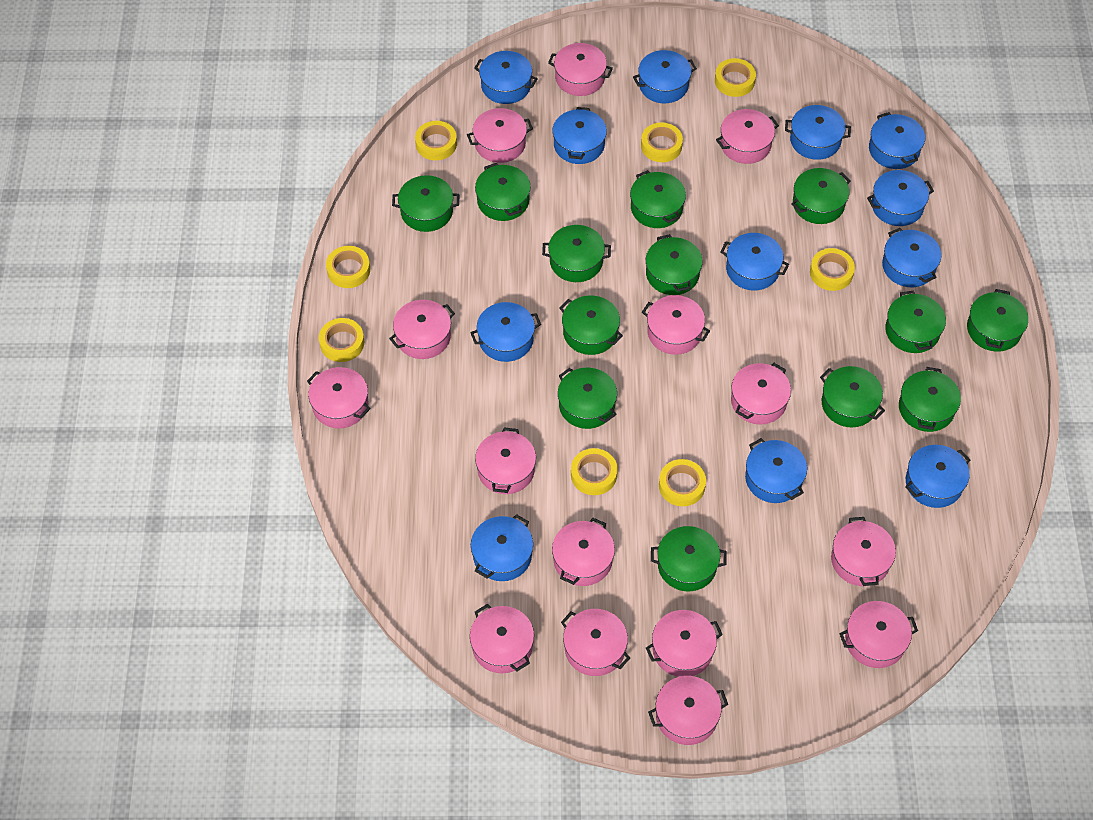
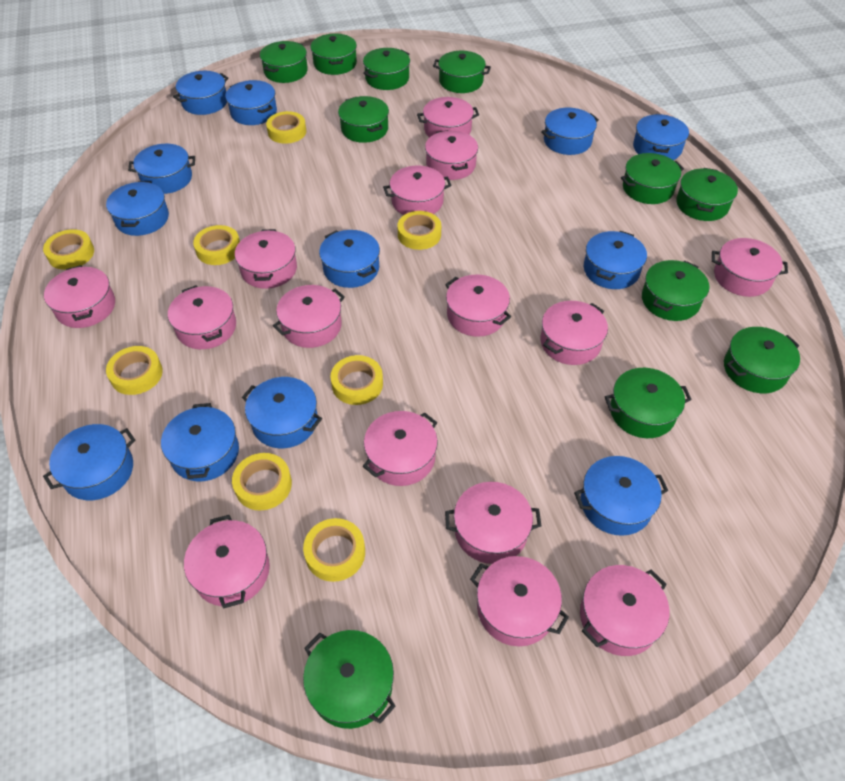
green pot: 13 -> 11

